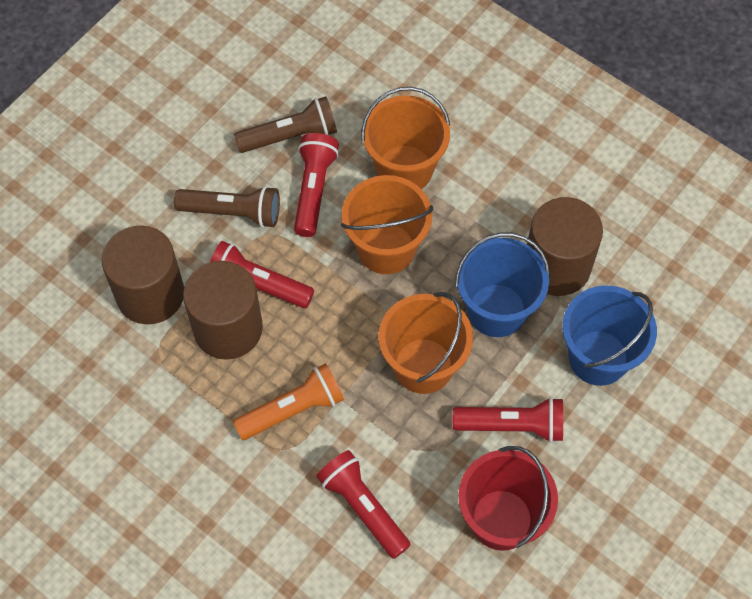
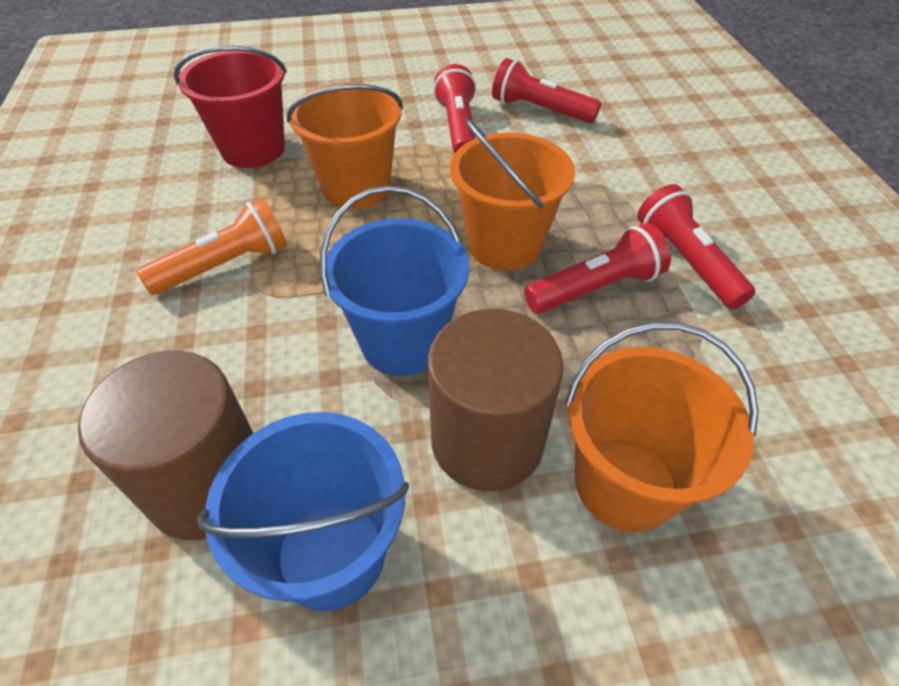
brown cylinder: 3 -> 2
brown flashlight: 2 -> 0

